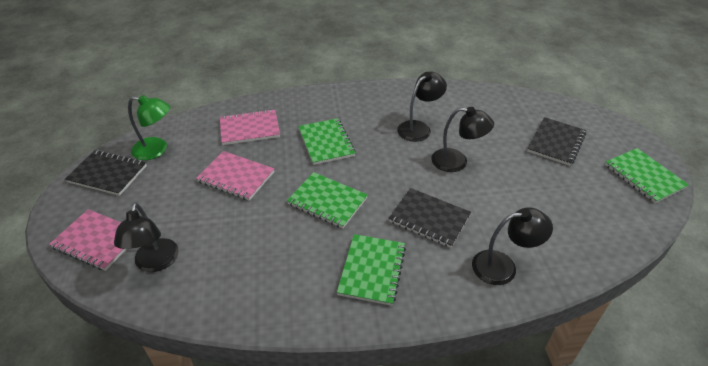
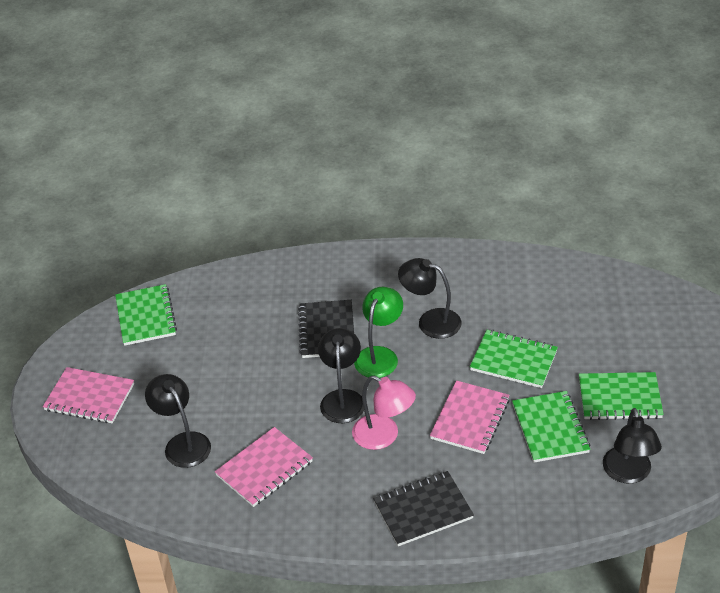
black notebook: 3 -> 2
pink lamp: 0 -> 1

